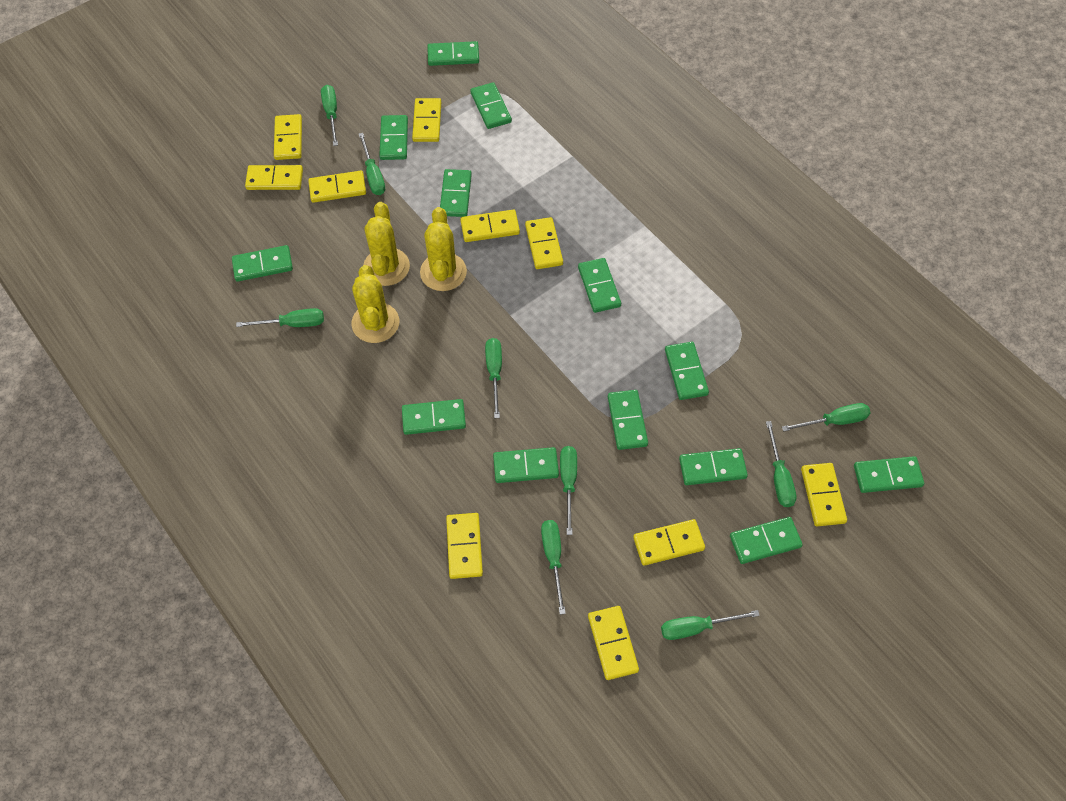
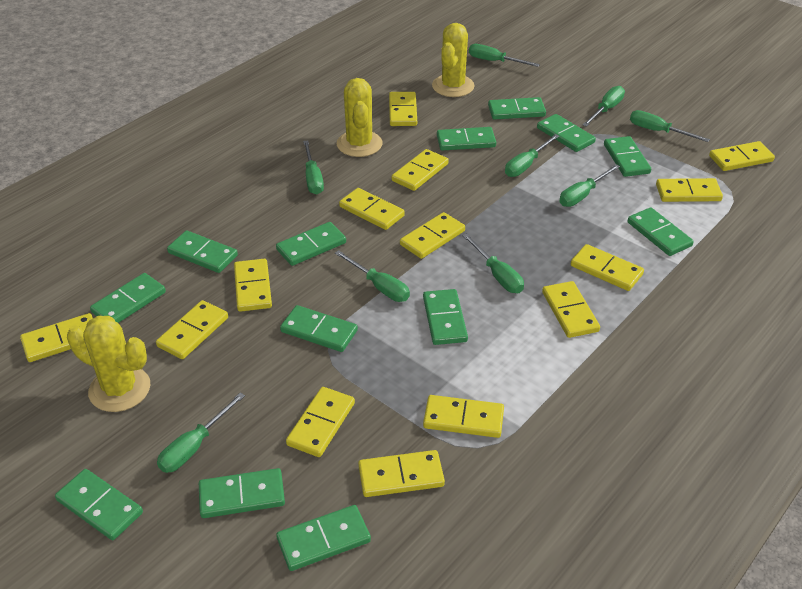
yellow domino: 10 -> 14

